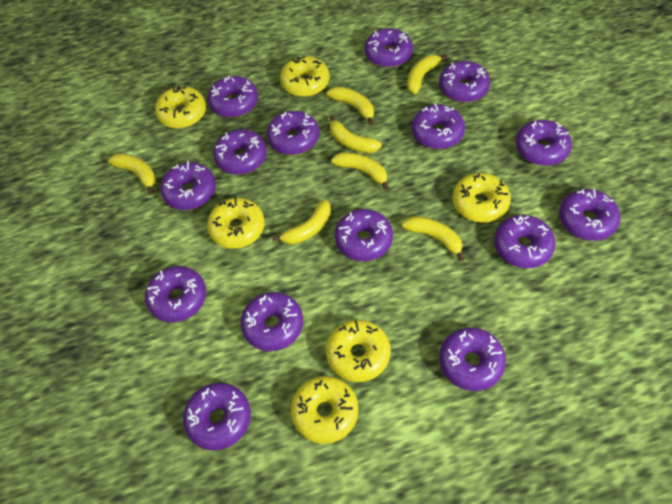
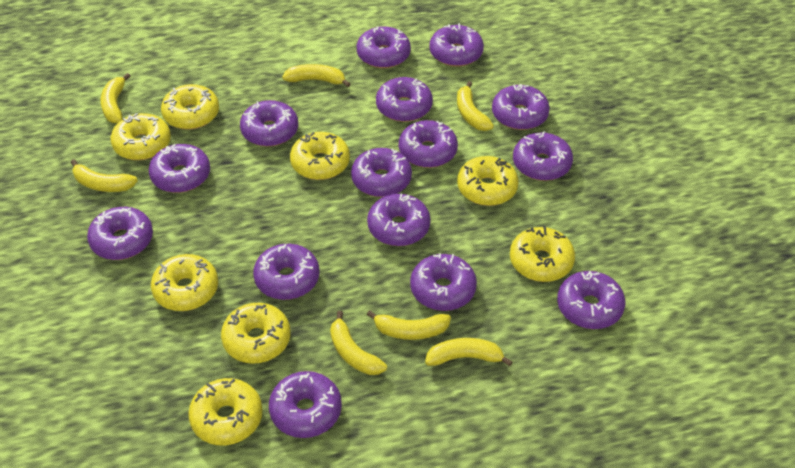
yellow donut: 6 -> 8

